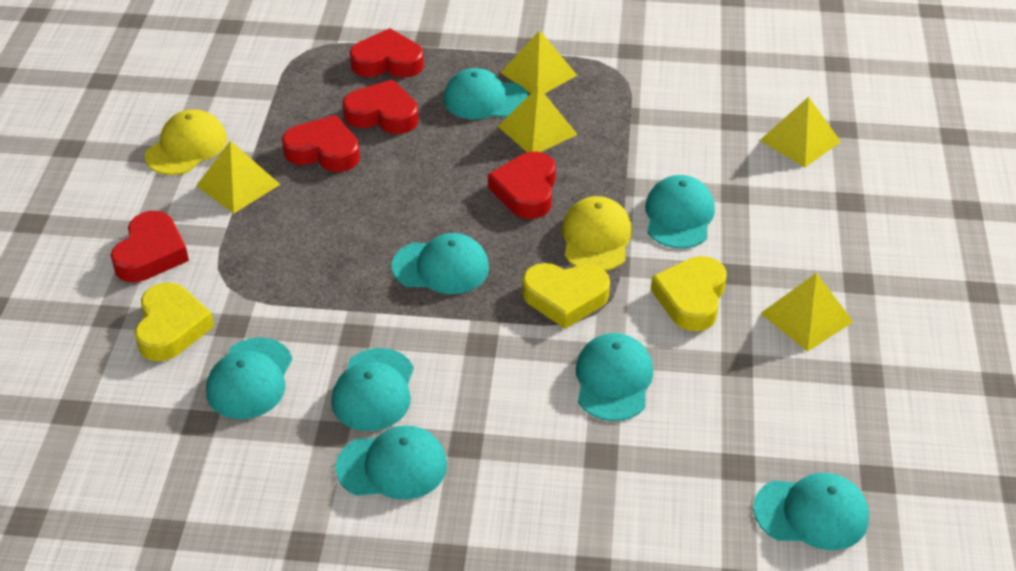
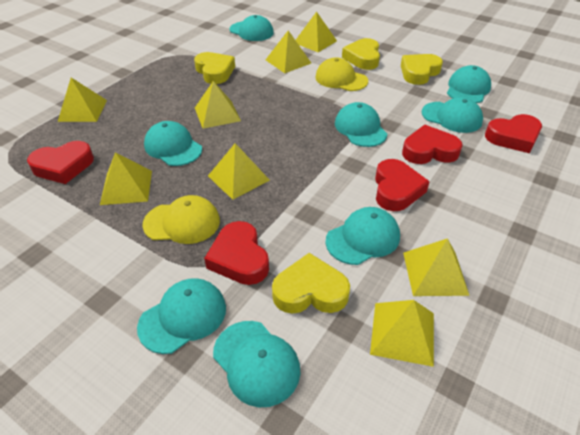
yellow heart: 3 -> 4
yellow pyramid: 5 -> 8

